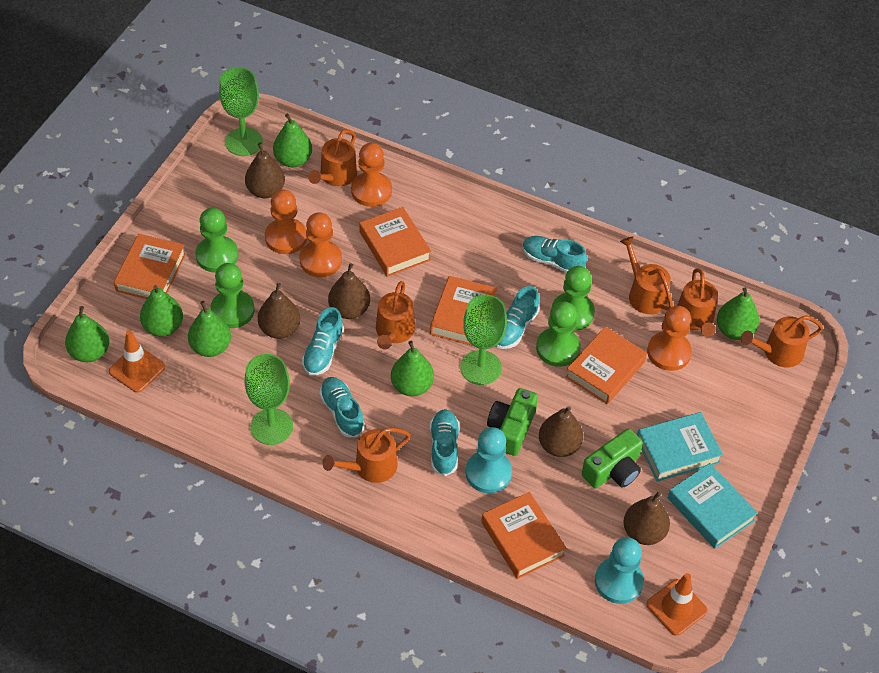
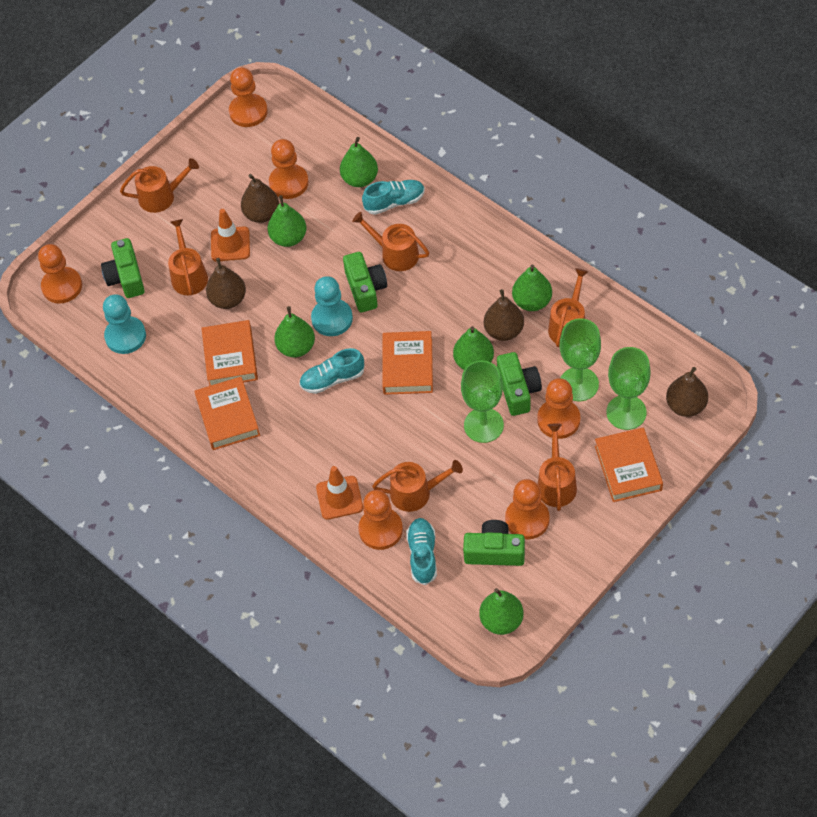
brown pear: 5 -> 4
green camera: 2 -> 4
green pawn: 4 -> 0
orange book: 5 -> 4
orange pawn: 4 -> 6
turquoise book: 2 -> 0
turquoise shoe: 5 -> 3

